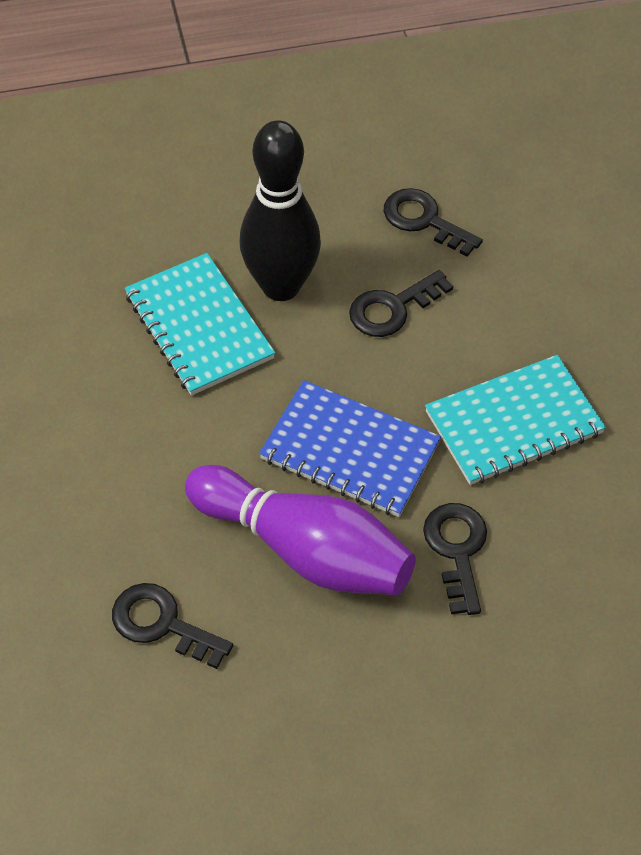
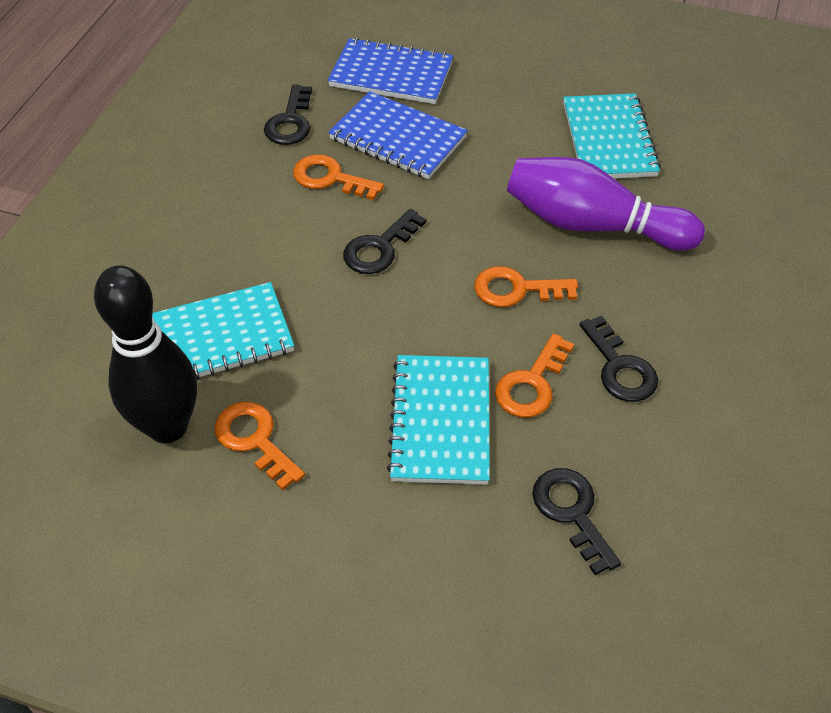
blue notebook: 1 -> 2
orange key: 0 -> 4
turquoise notebook: 2 -> 3

